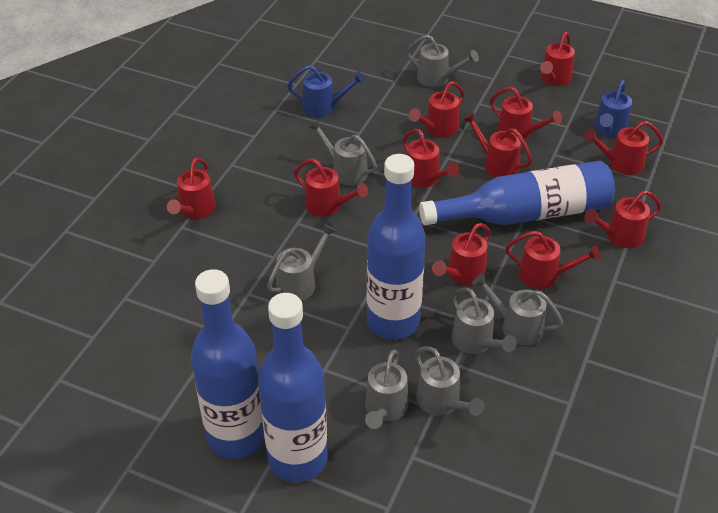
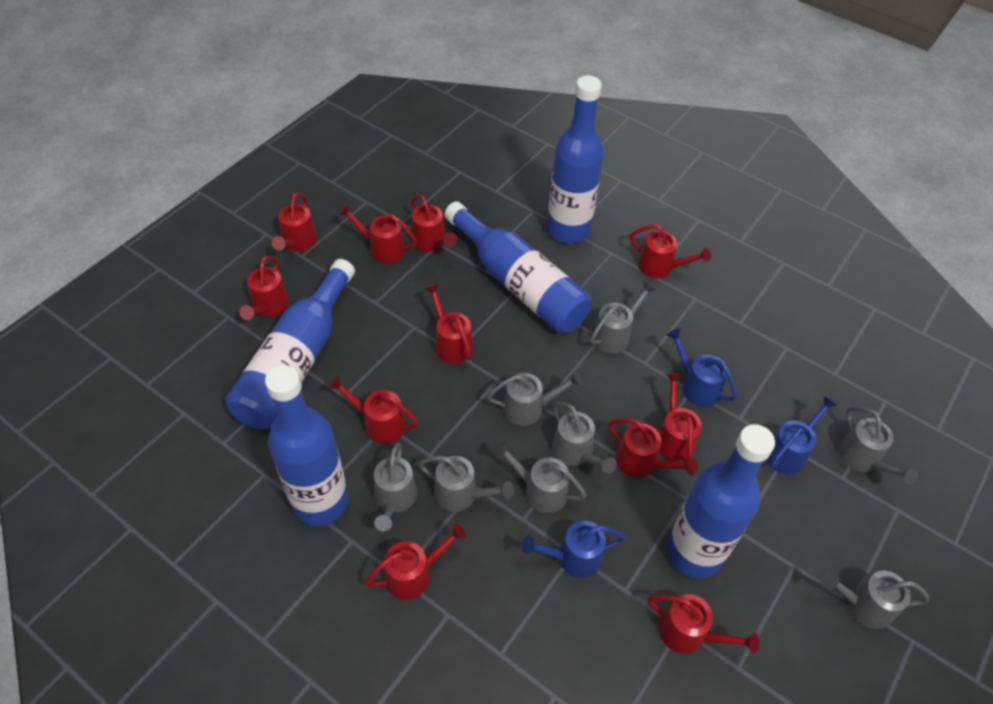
blue bottle: 4 -> 5
blue watering can: 2 -> 3
grey watering can: 7 -> 8

